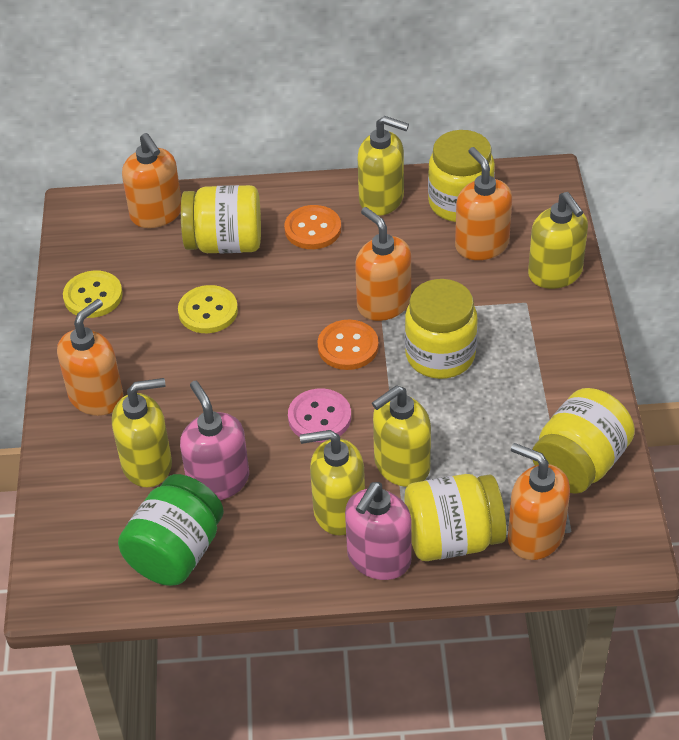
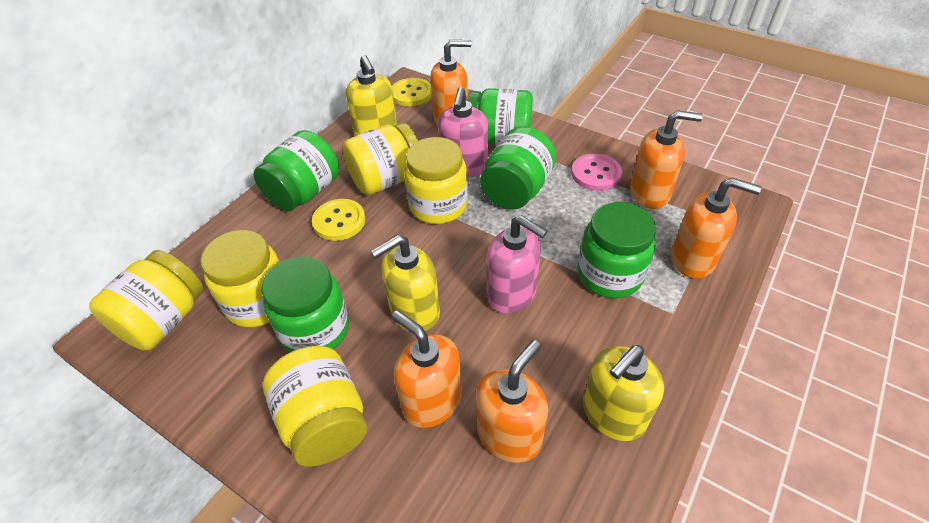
green jar: 1 -> 5
orange button: 2 -> 0
yellow soap dispenser: 5 -> 3

